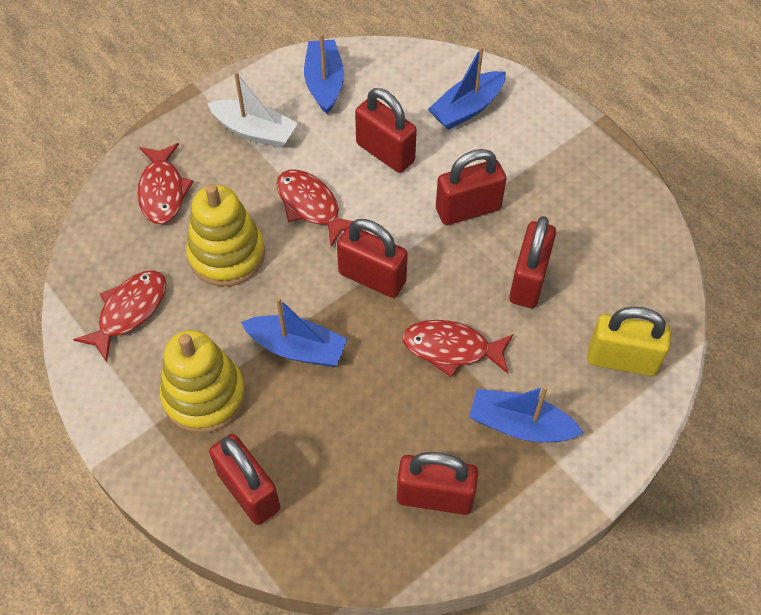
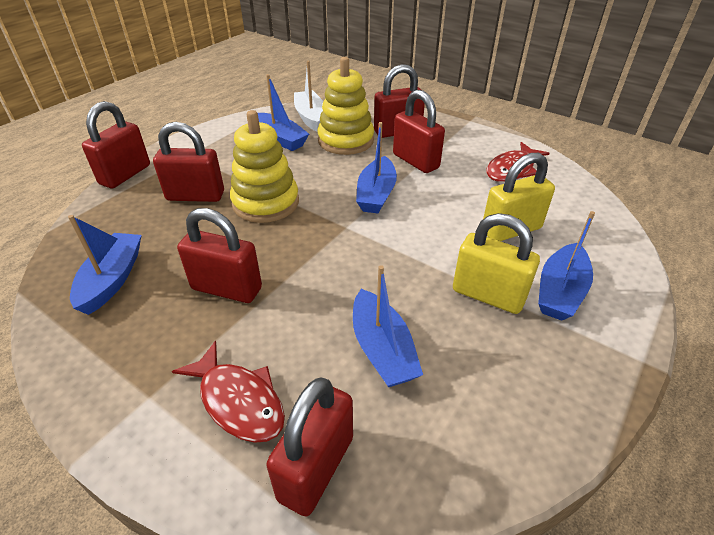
blue boat: 4 -> 5
red fish: 4 -> 2
yellow padlock: 1 -> 2

